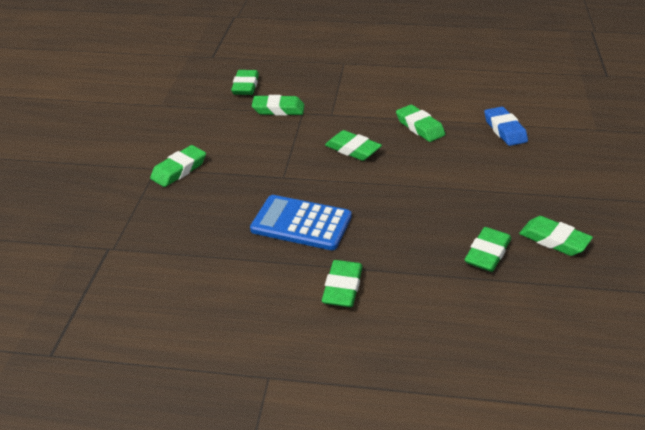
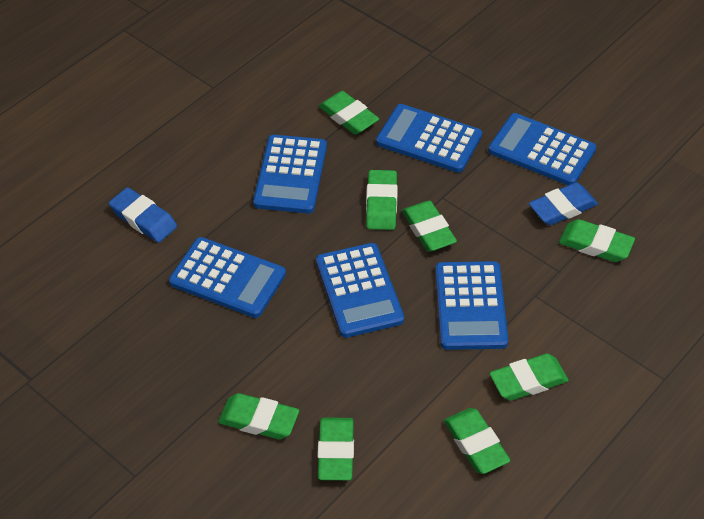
blue calculator: 1 -> 6
blue eraser: 1 -> 2

